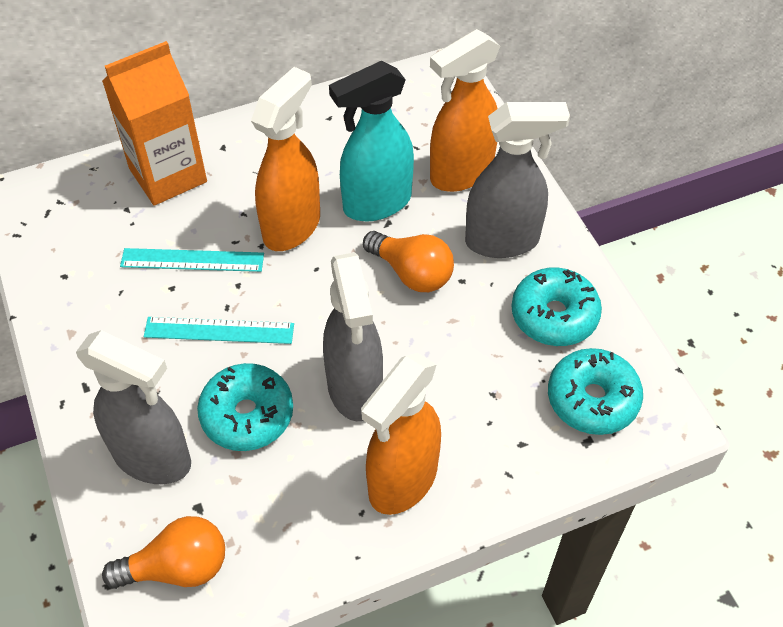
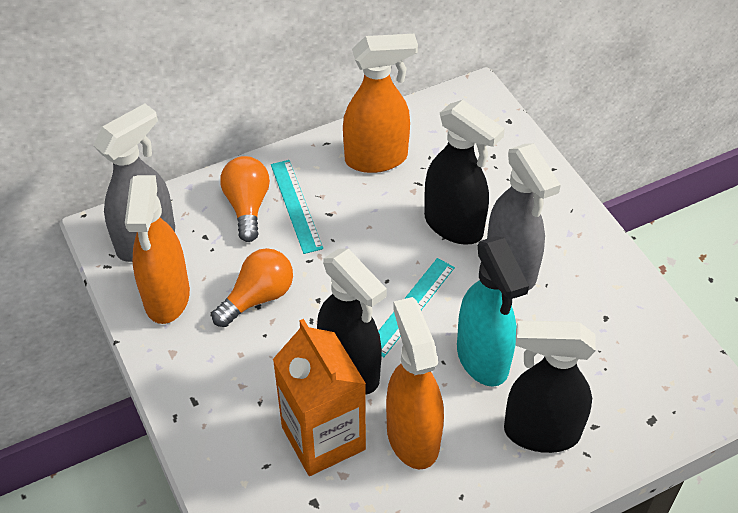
black spray bottle: 0 -> 3
grey spray bottle: 3 -> 2
turquoise donut: 3 -> 0

